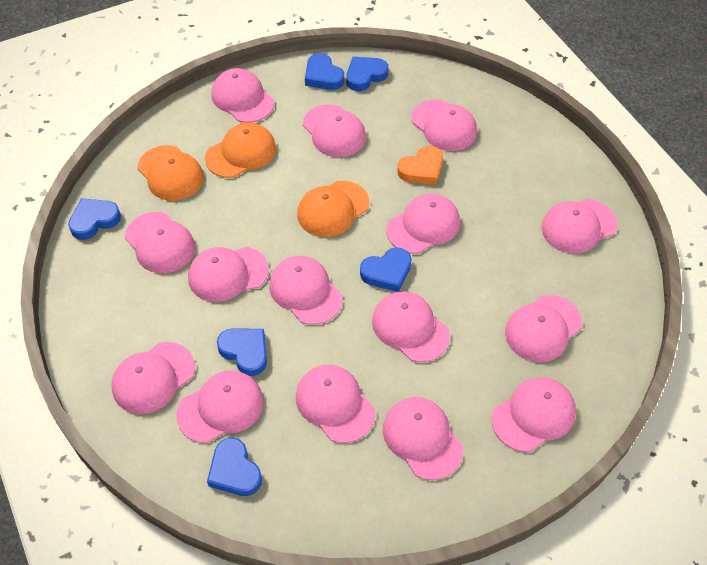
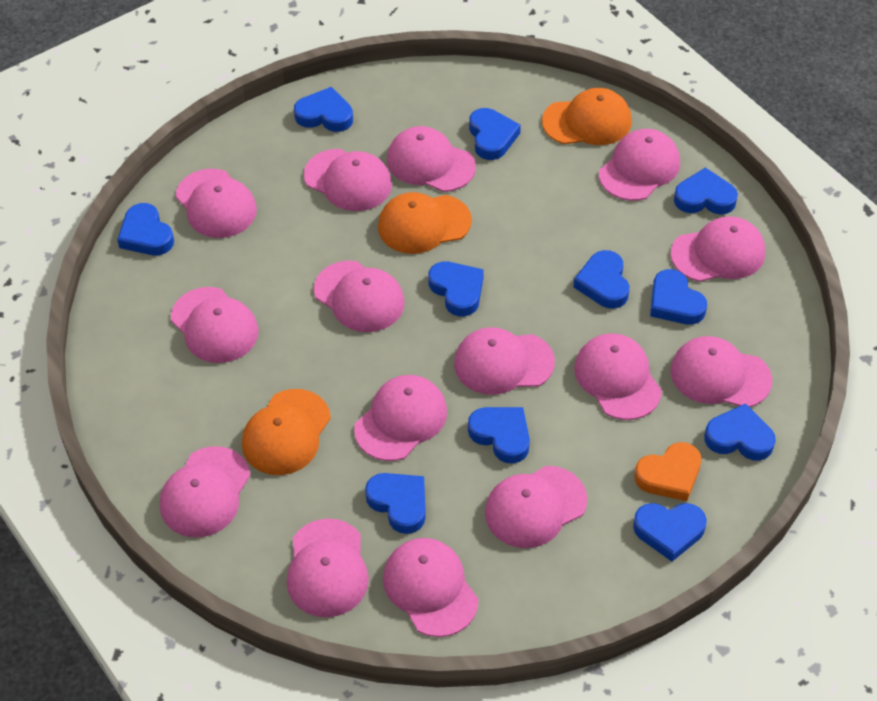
blue heart: 6 -> 11

